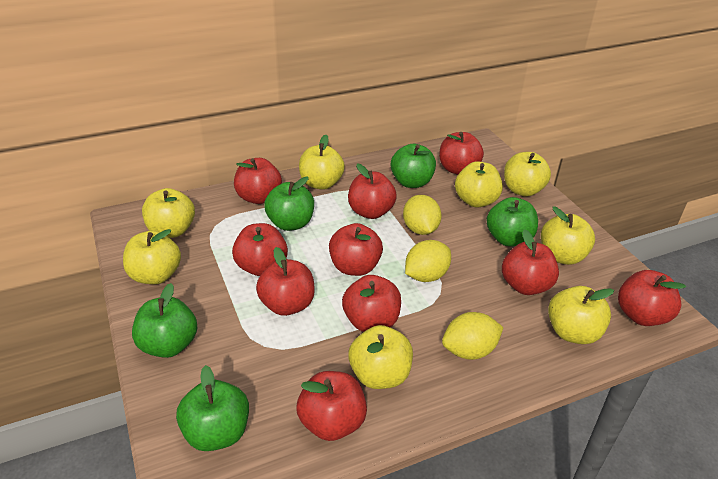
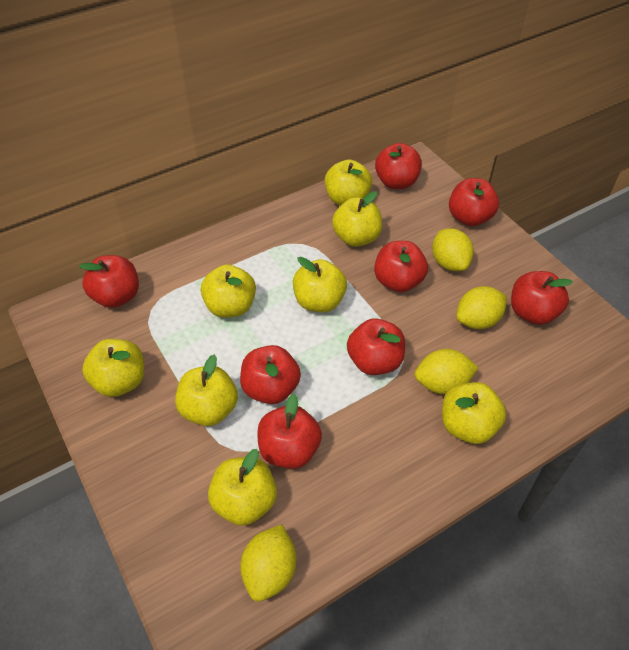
green apple: 5 -> 0
red apple: 10 -> 8
yellow lemon: 3 -> 4

